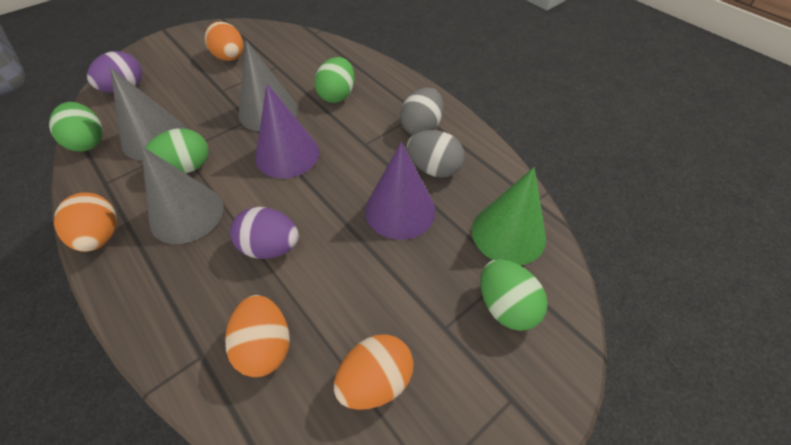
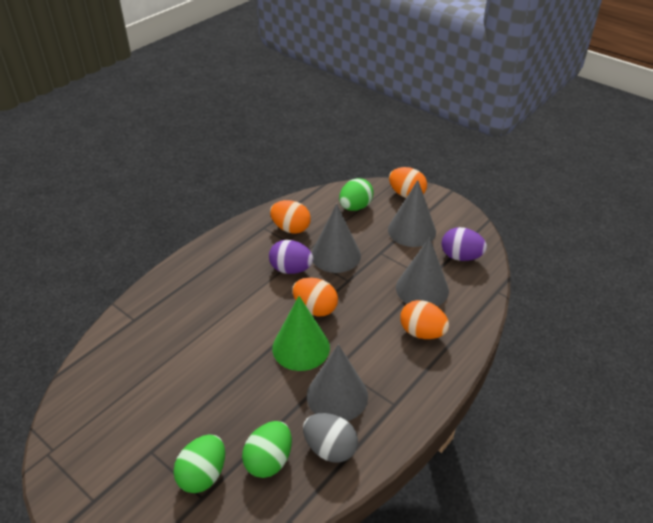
green egg: 4 -> 3
grey cone: 3 -> 4
grey egg: 2 -> 1
purple cone: 2 -> 0

